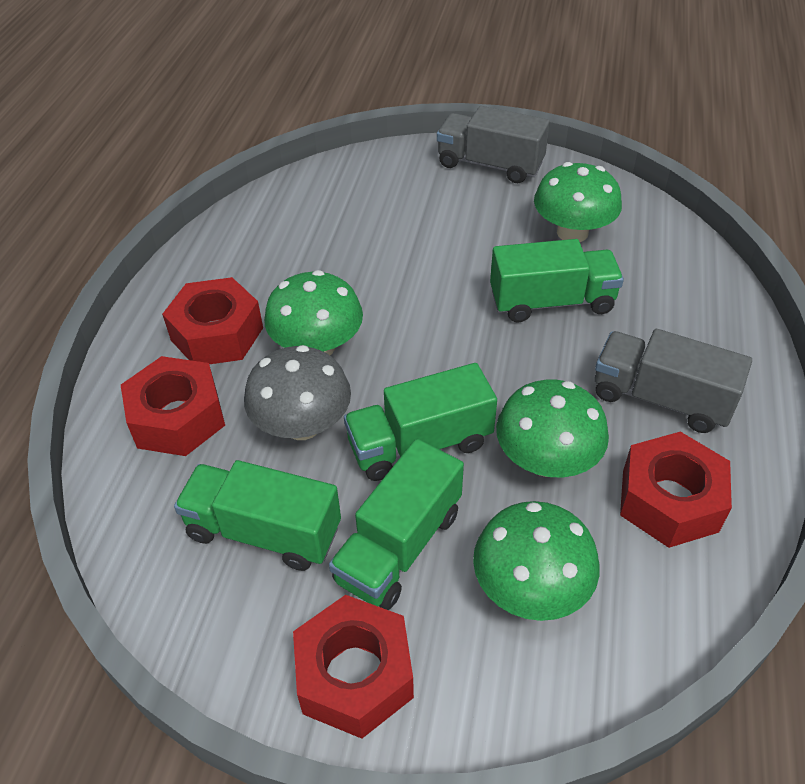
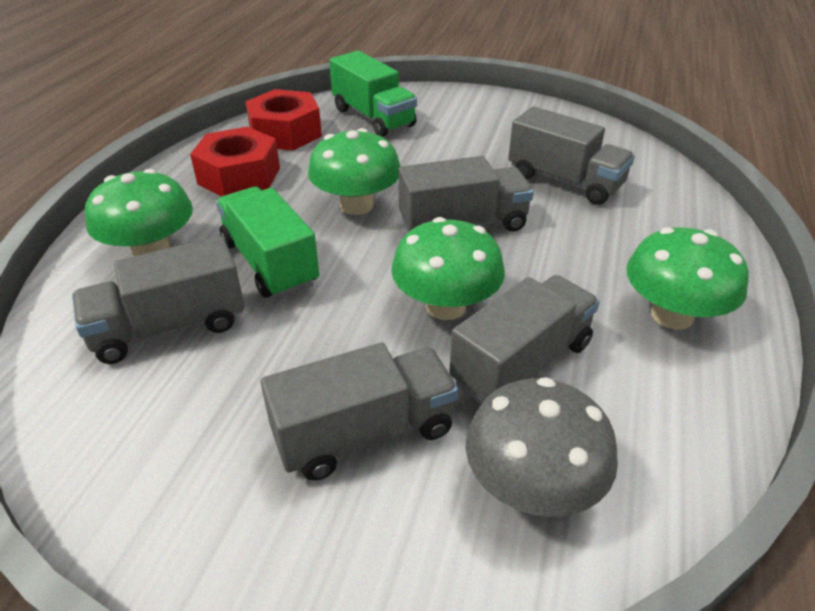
green truck: 4 -> 2
grey truck: 2 -> 5
red nut: 4 -> 2

